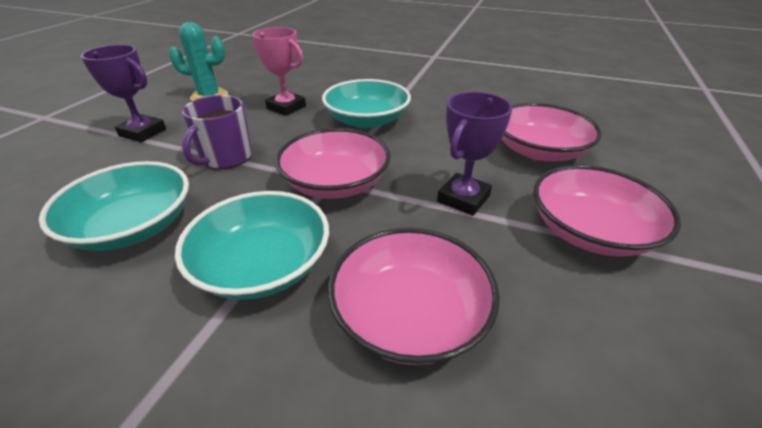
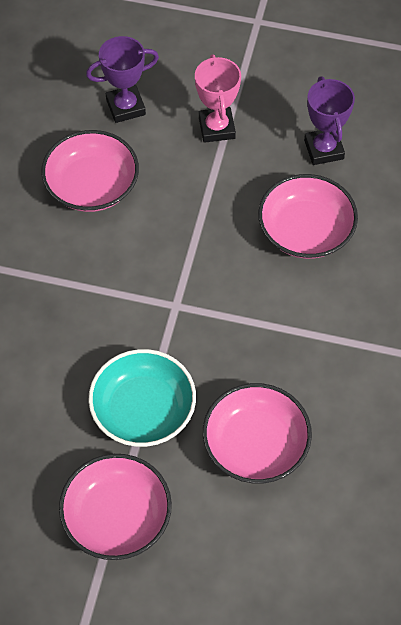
purple mug: 1 -> 0
turquoise bowl: 3 -> 1
turquoise cactus: 1 -> 0

